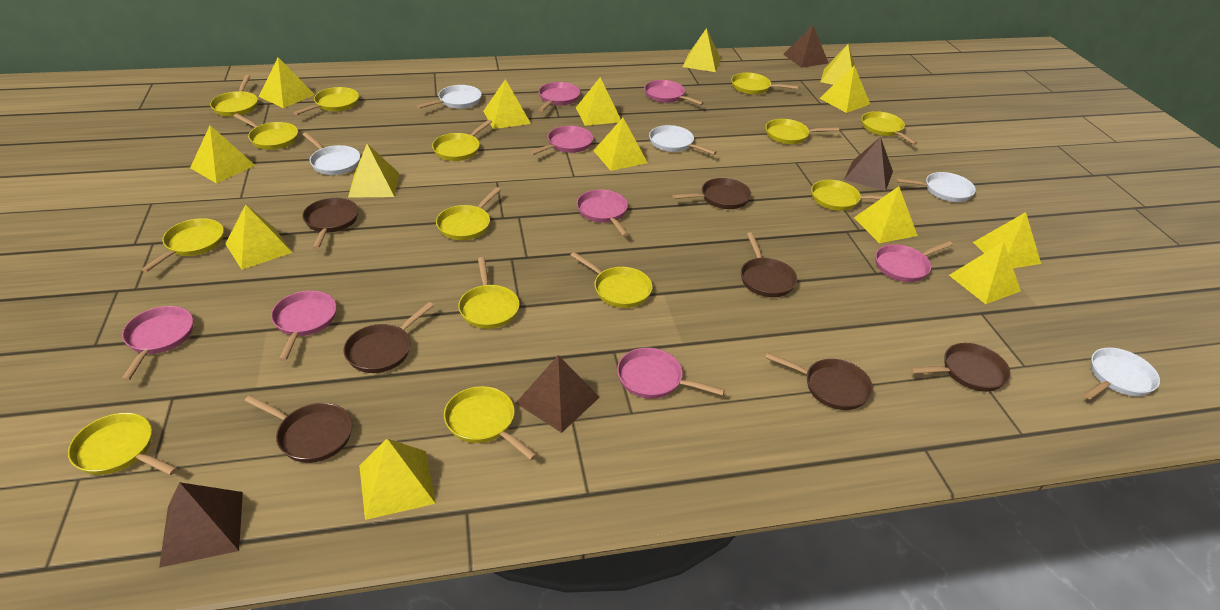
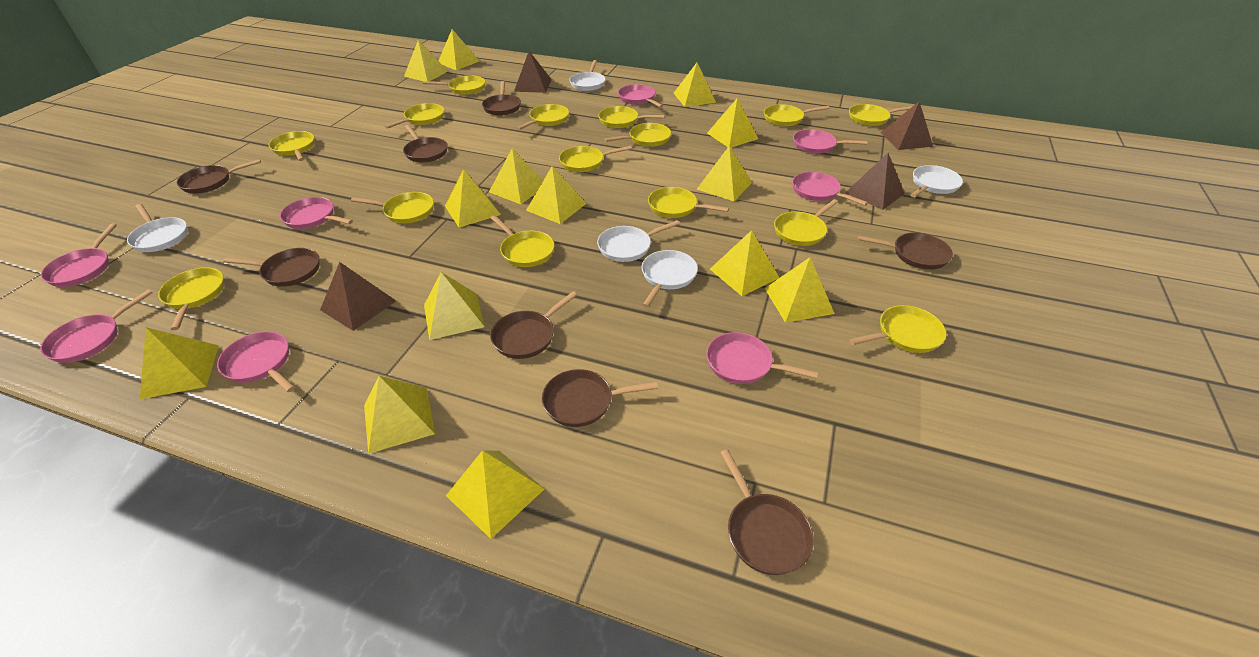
brown pan: 7 -> 8
yellow pan: 14 -> 15

